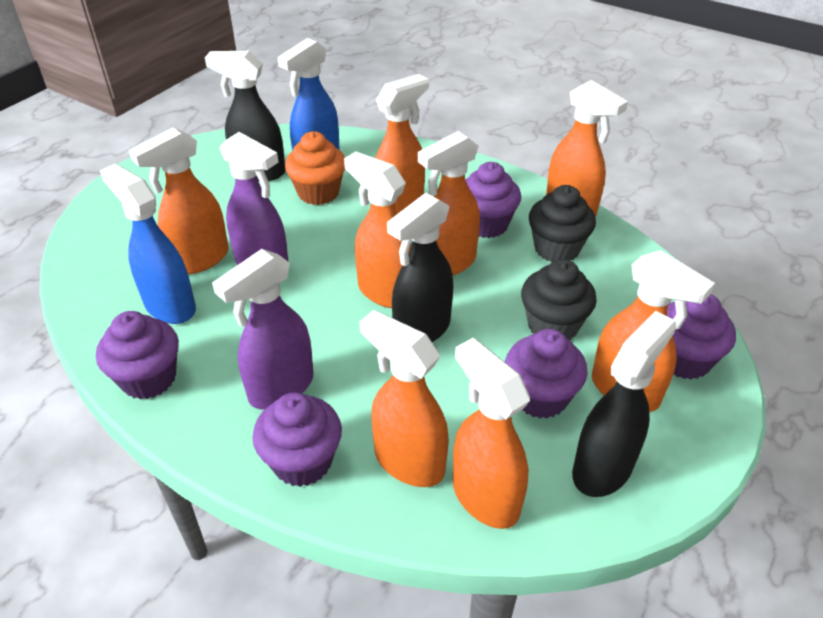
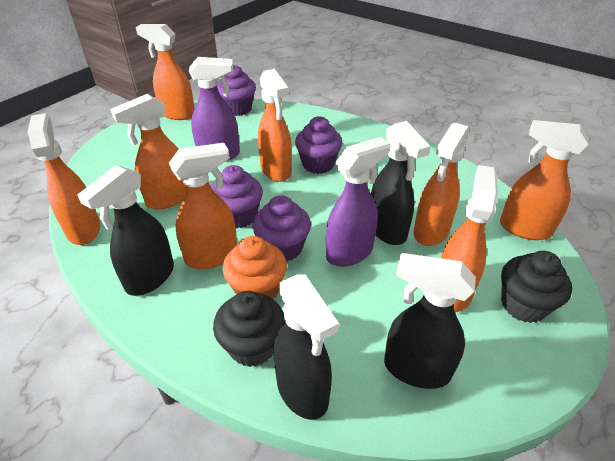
black spray bottle: 3 -> 4
blue spray bottle: 2 -> 0
purple cupcake: 5 -> 4

